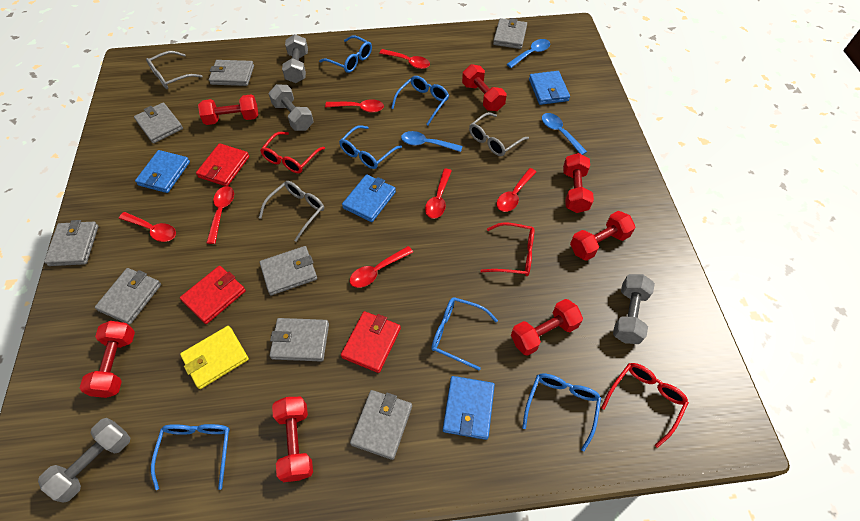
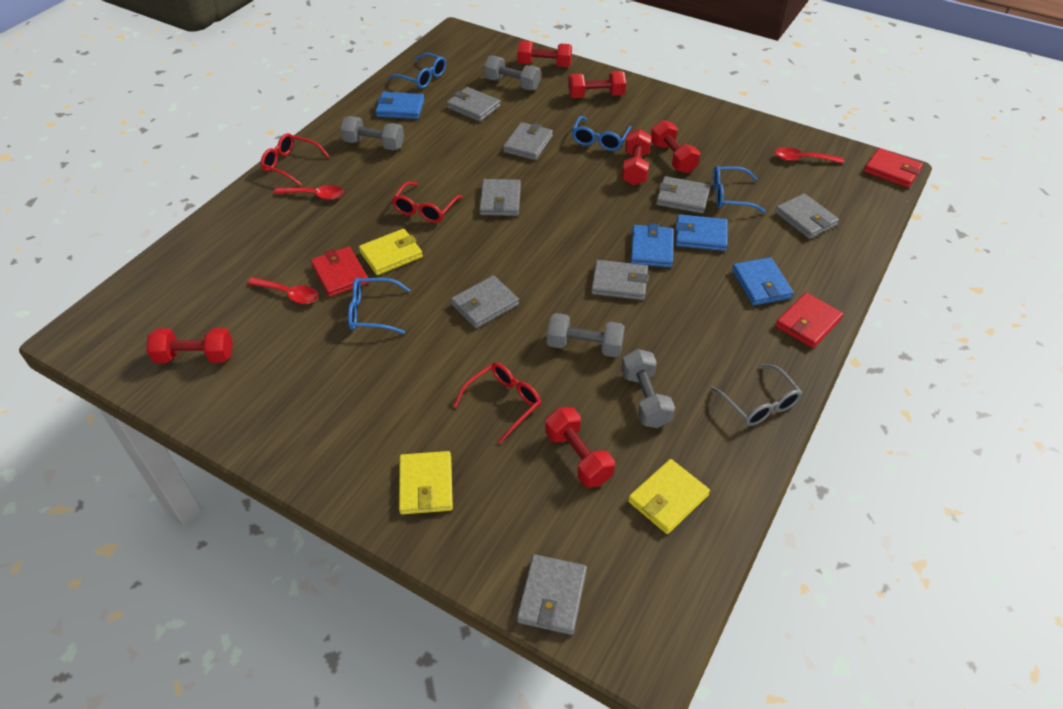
blue glasses: 6 -> 4
blue spoon: 3 -> 0
grey glasses: 3 -> 1
red dumbbell: 7 -> 6
red spoon: 7 -> 3
yellow wallet: 1 -> 3

